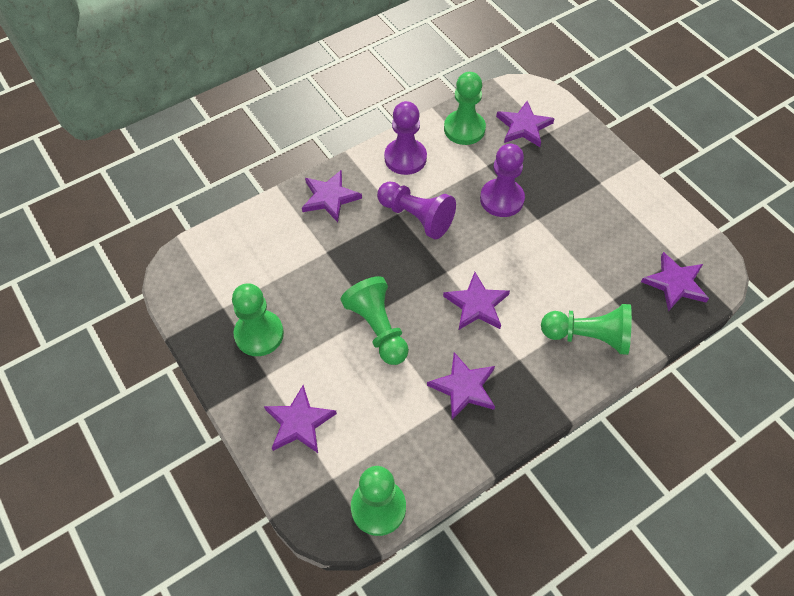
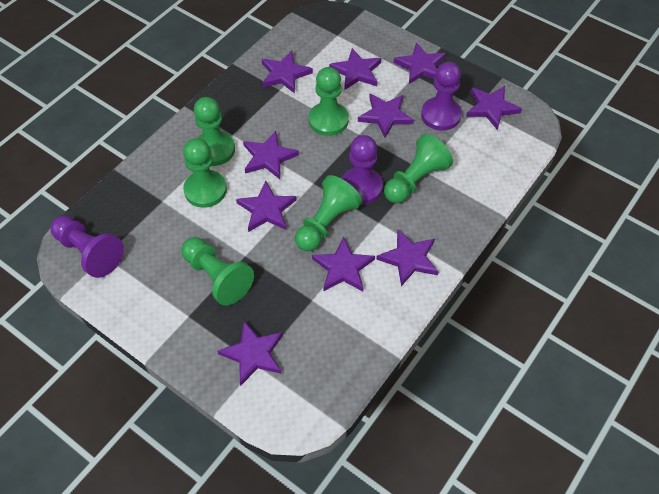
green pawn: 5 -> 6
purple star: 6 -> 10

